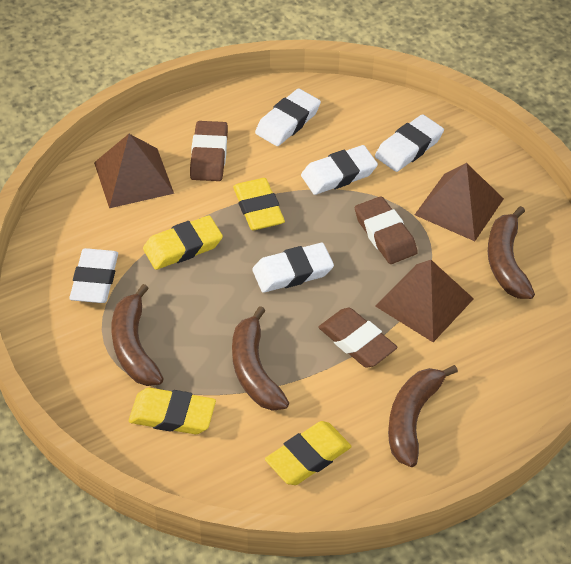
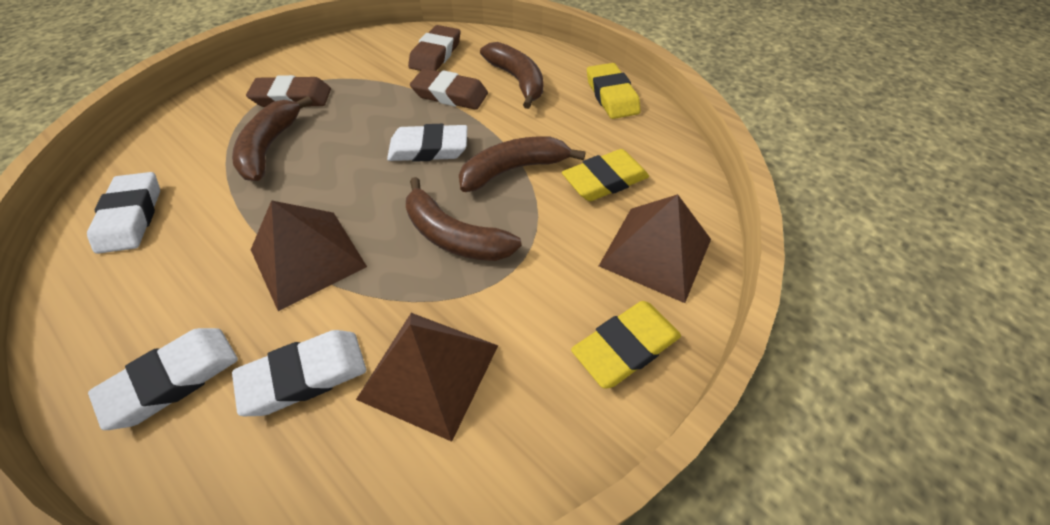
white eraser: 5 -> 4
yellow eraser: 4 -> 3

